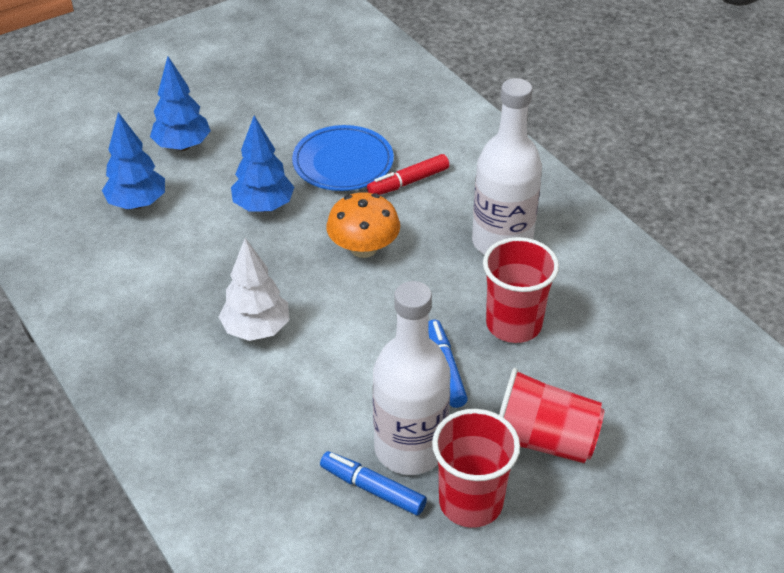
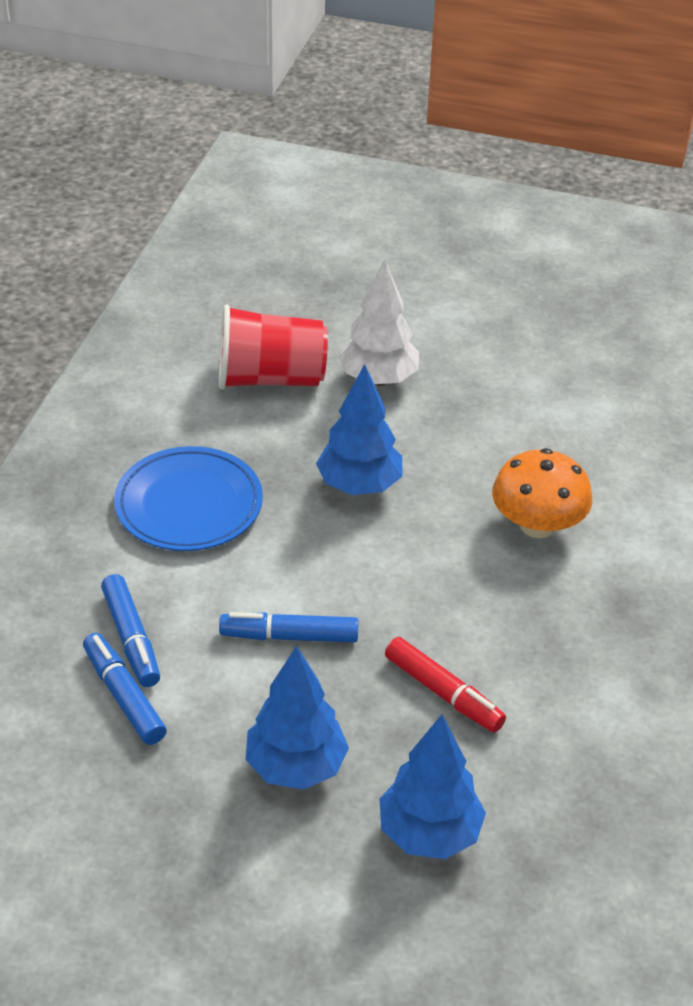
blue marker: 2 -> 3
red cup: 3 -> 1
white bottle: 2 -> 0

